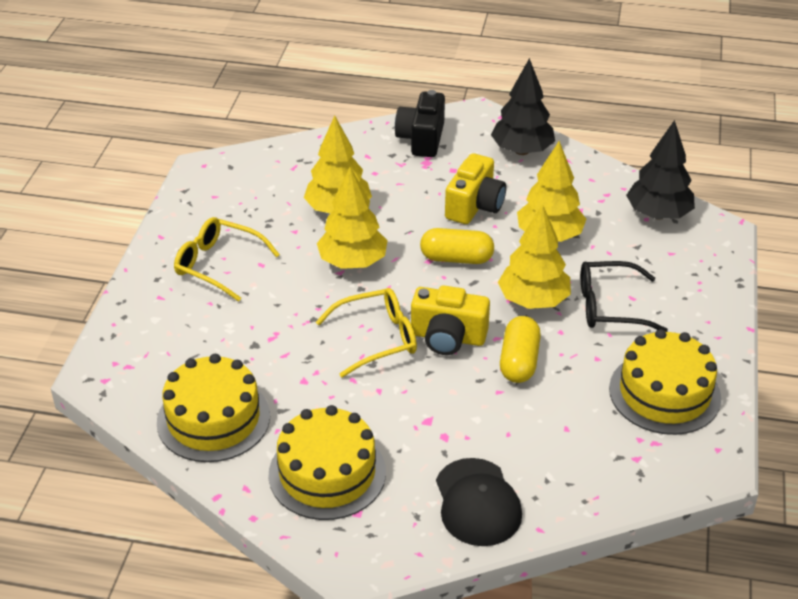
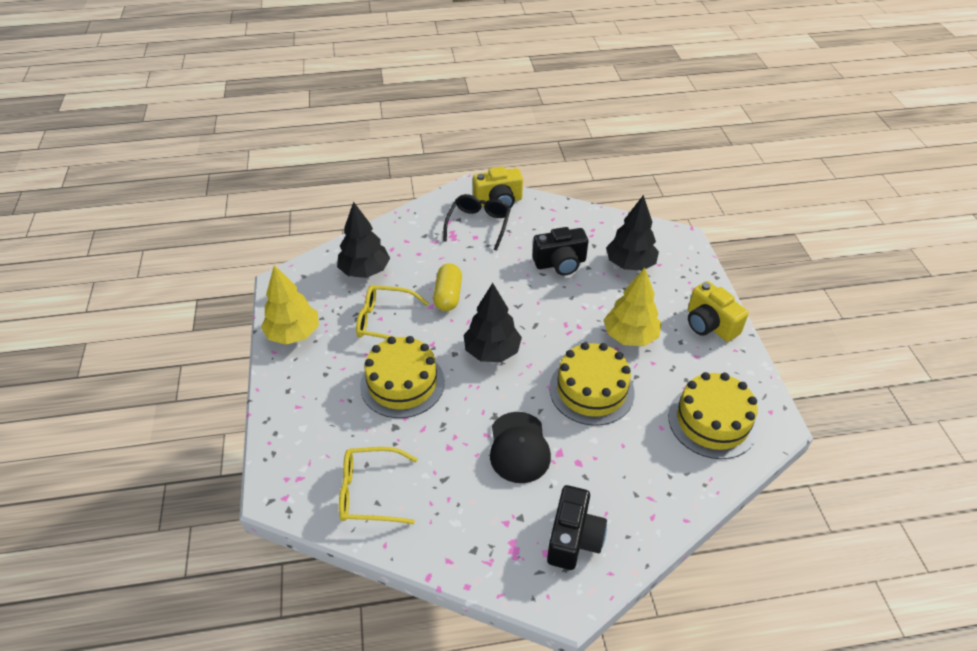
black camera: 1 -> 2
black tree: 2 -> 3
yellow capsule: 2 -> 1
yellow tree: 4 -> 2

